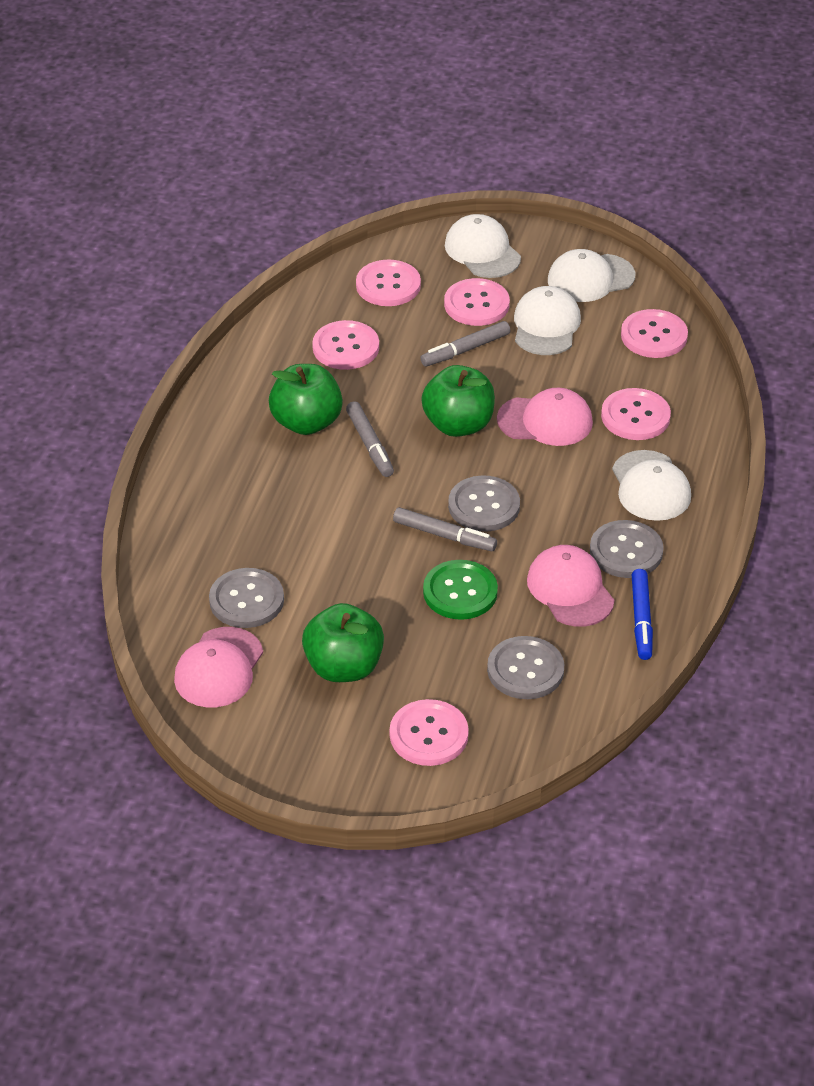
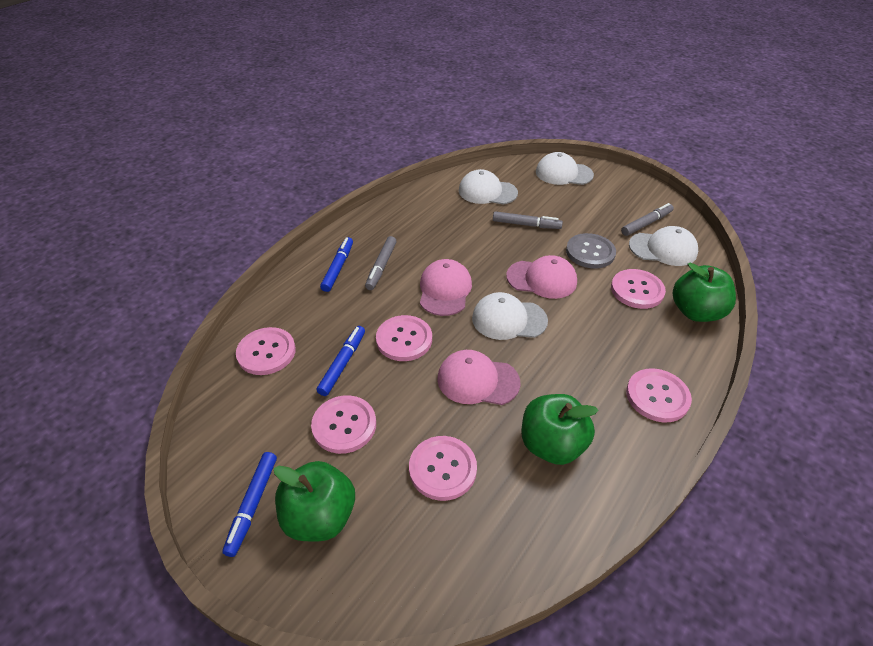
blue marker: 1 -> 3
green button: 1 -> 0
grey button: 4 -> 1

